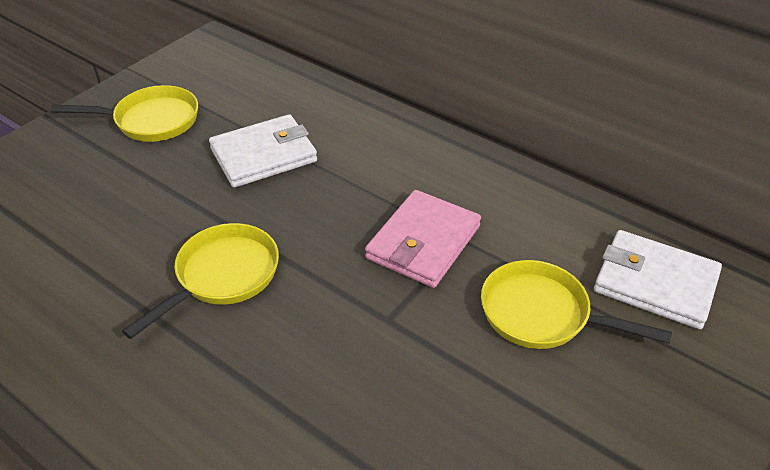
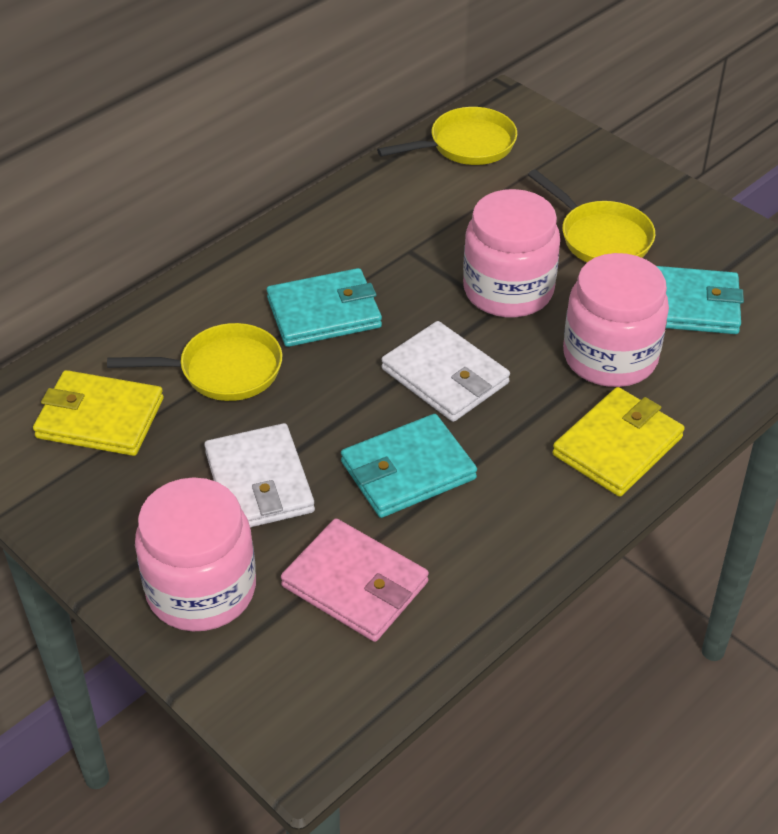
pink jar: 0 -> 3
turquoise wallet: 0 -> 3
yellow wallet: 0 -> 2

